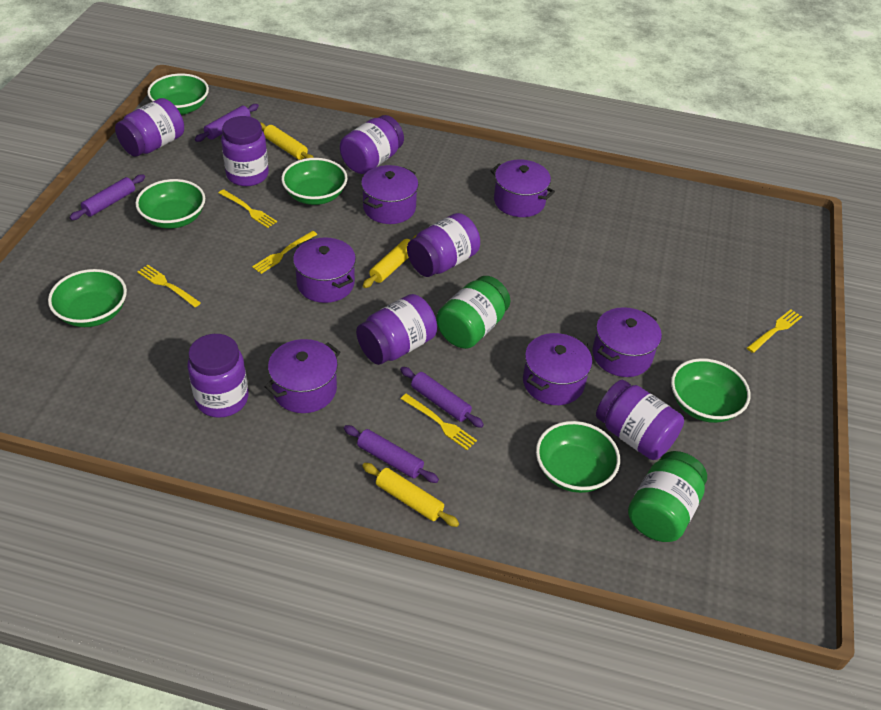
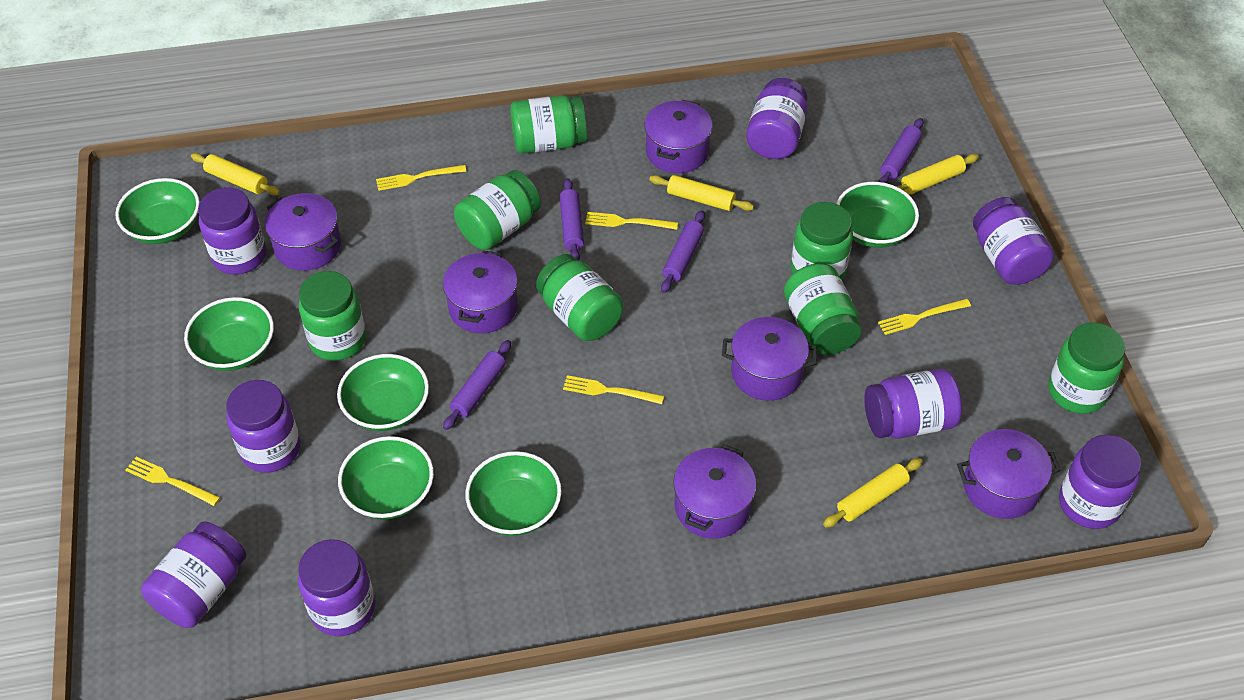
green jar: 2 -> 7
purple jar: 7 -> 8
yellow rolling pin: 3 -> 4

